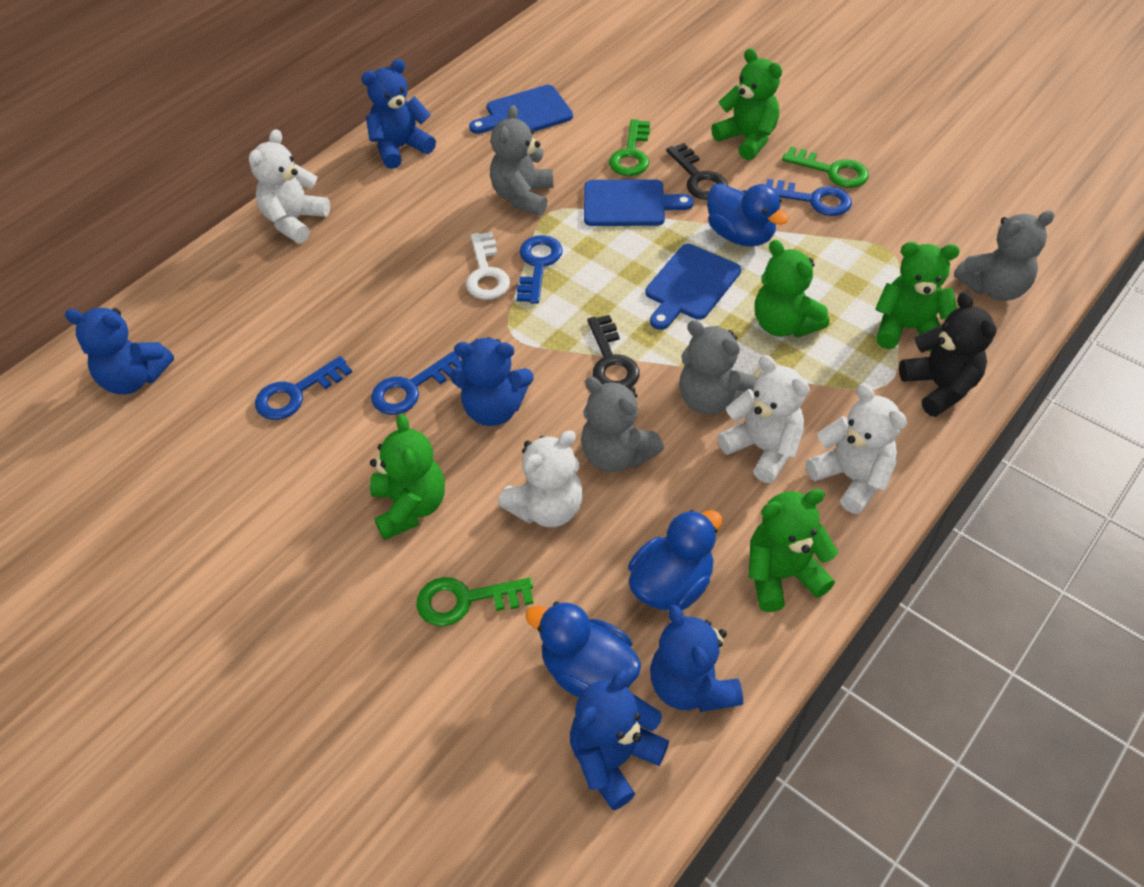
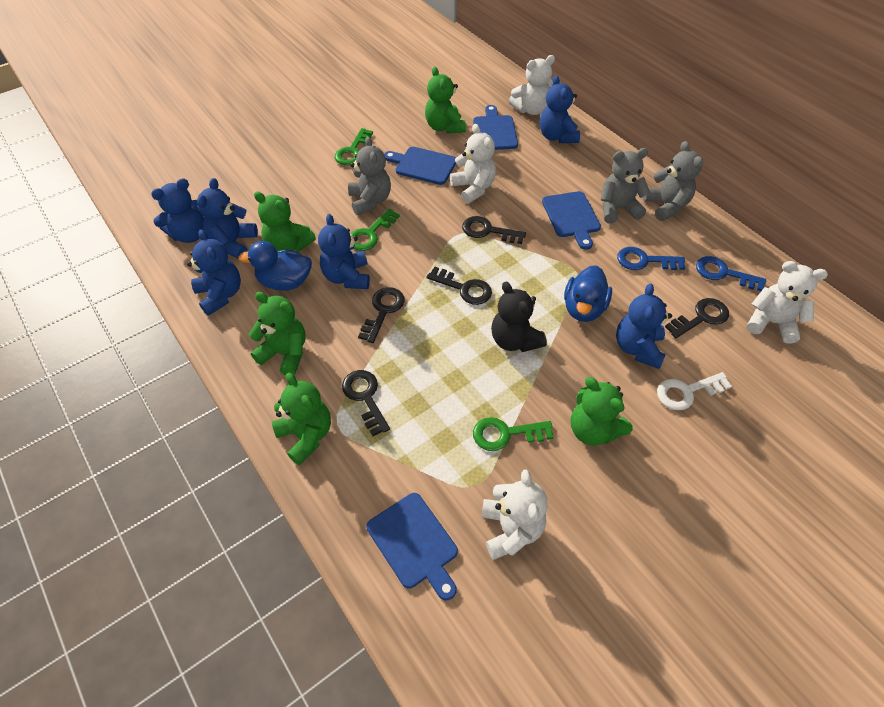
black key: 2 -> 5
blue cutting board: 3 -> 4
blue duck: 3 -> 2
blue key: 4 -> 2
blue teddy bear: 5 -> 6
grey teddy bear: 4 -> 3

